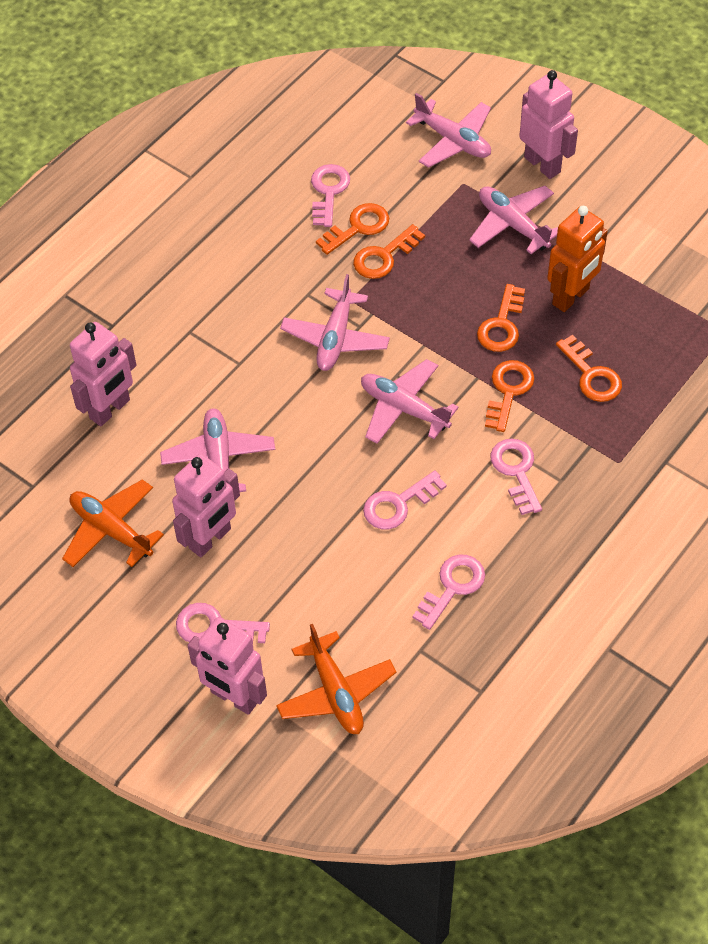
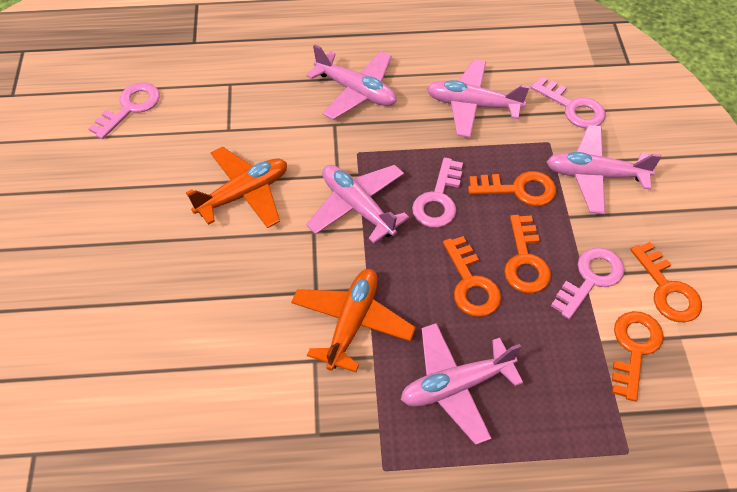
orange robot: 1 -> 0
pink key: 5 -> 4
pink robot: 4 -> 0

